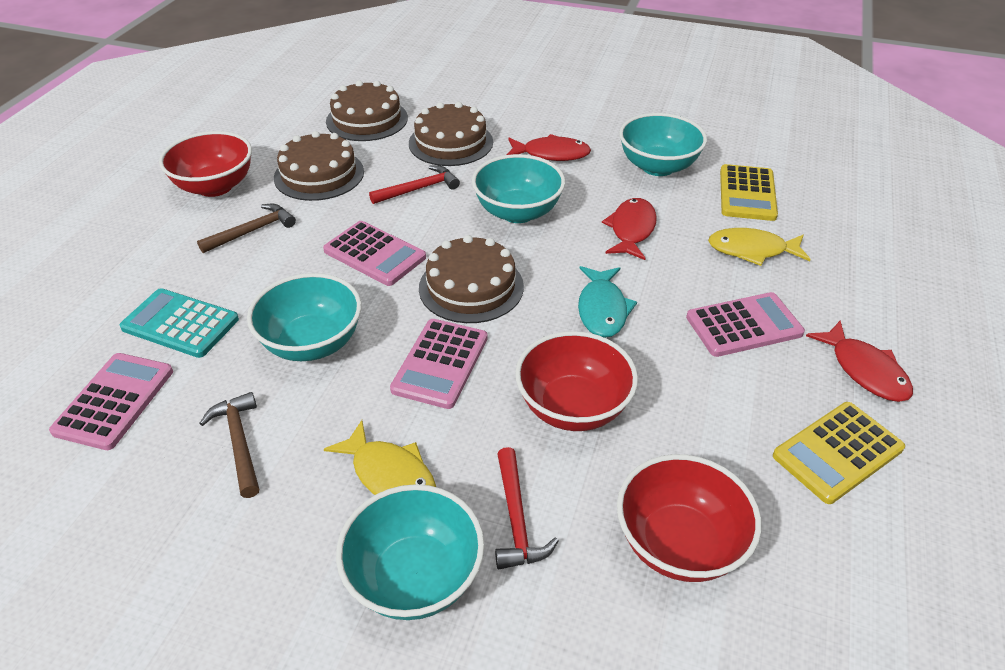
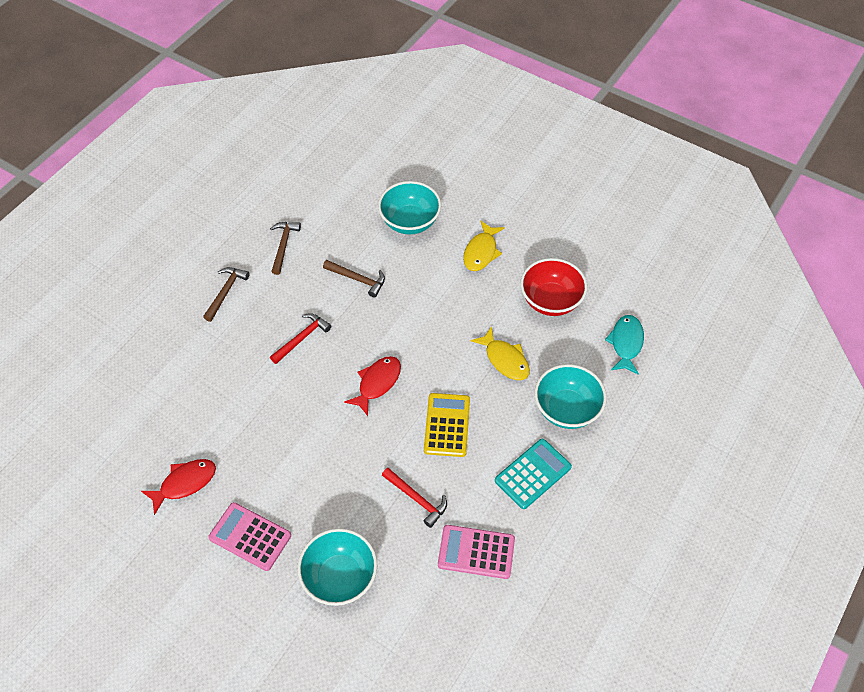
brown cake: 4 -> 0
brown hammer: 2 -> 3
pink calculator: 4 -> 2
red bowl: 3 -> 1
red fish: 3 -> 2
turquoise bowl: 4 -> 3
yellow calculator: 2 -> 1

